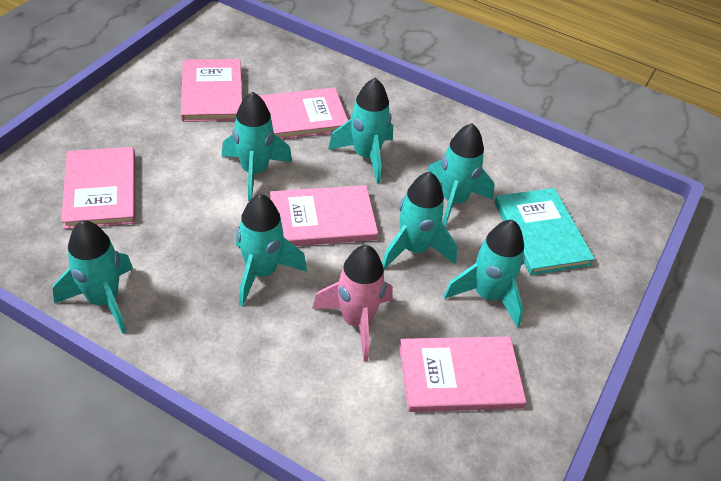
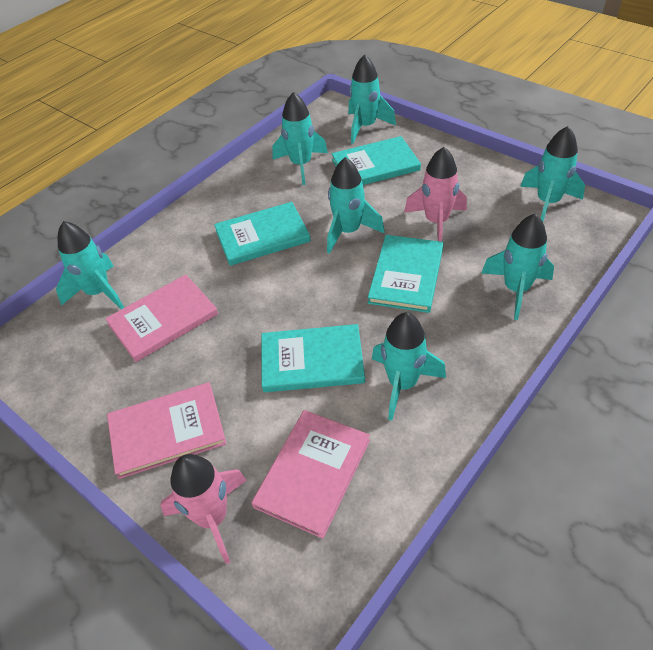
pink book: 5 -> 3
pink rocket: 1 -> 2
turquoise book: 1 -> 4

